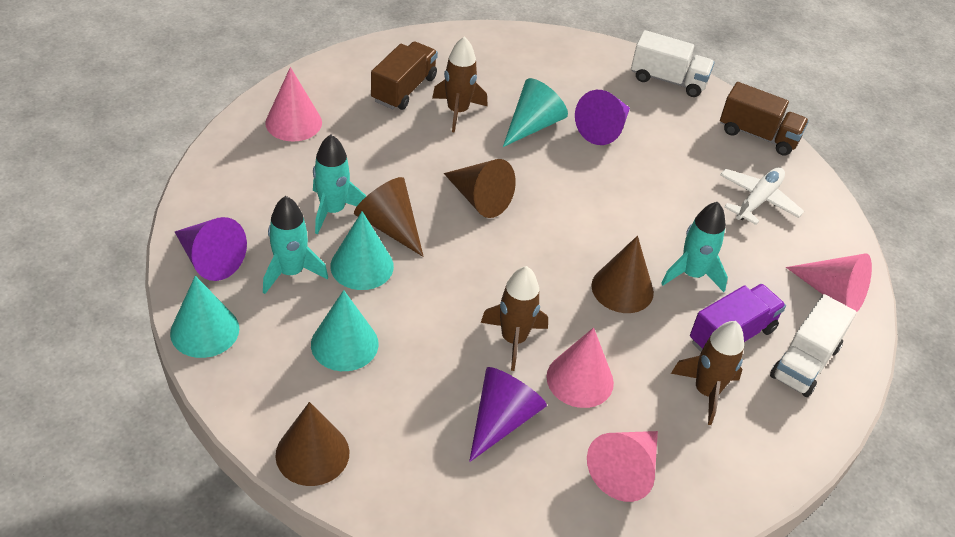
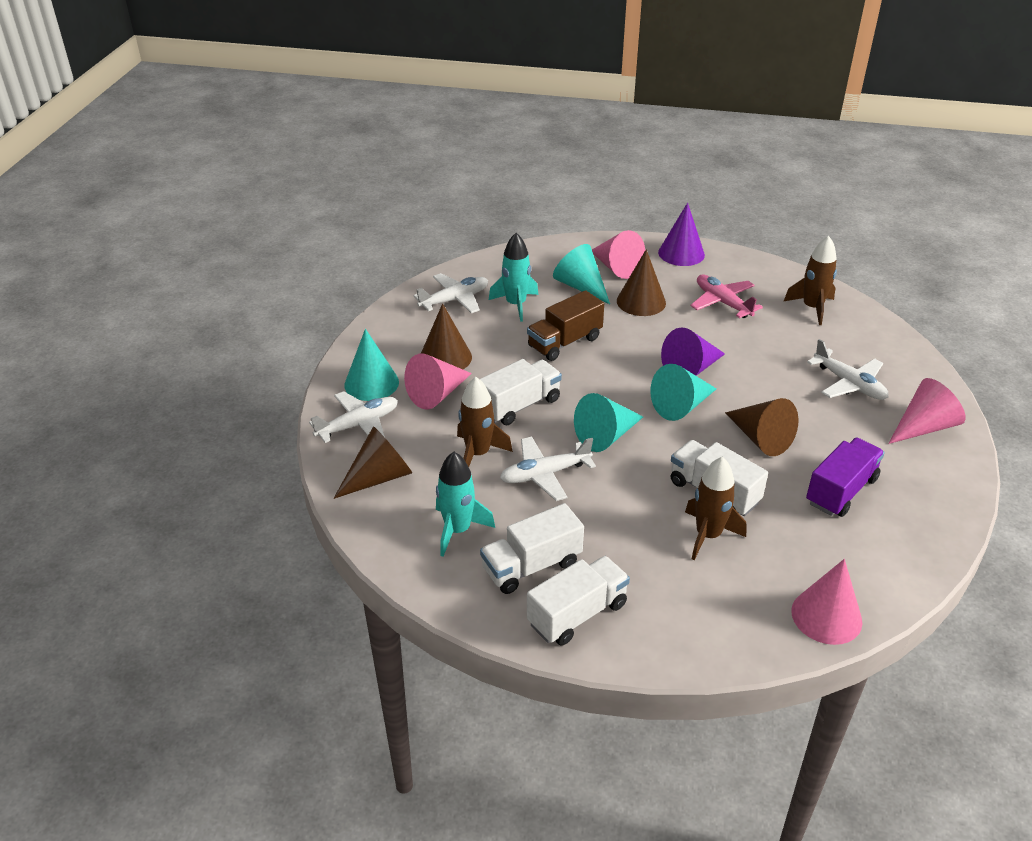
brown truck: 2 -> 1
pink plane: 0 -> 1
purple cone: 3 -> 2
turquoise rocket: 3 -> 2
white plane: 1 -> 4
white truck: 2 -> 4

